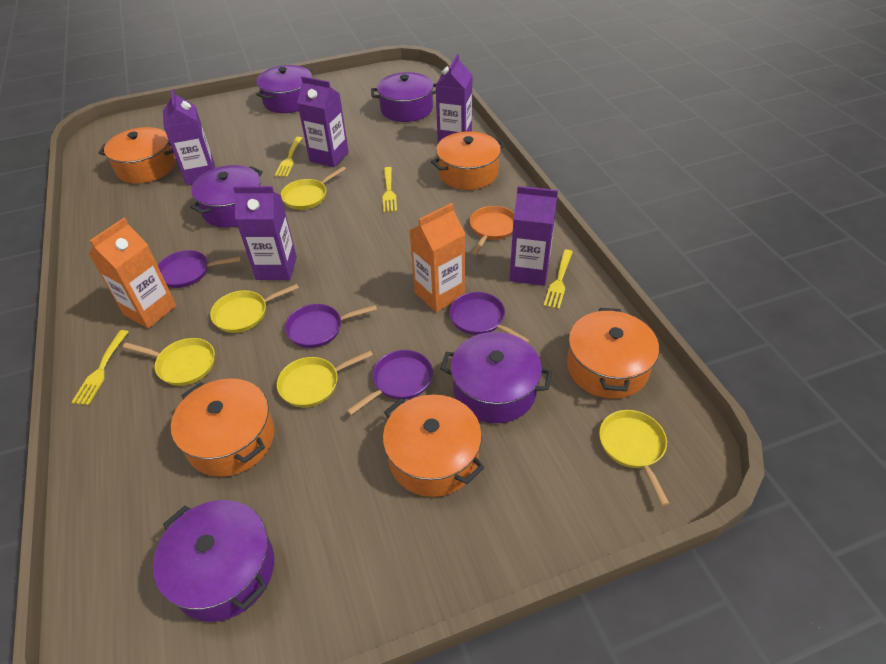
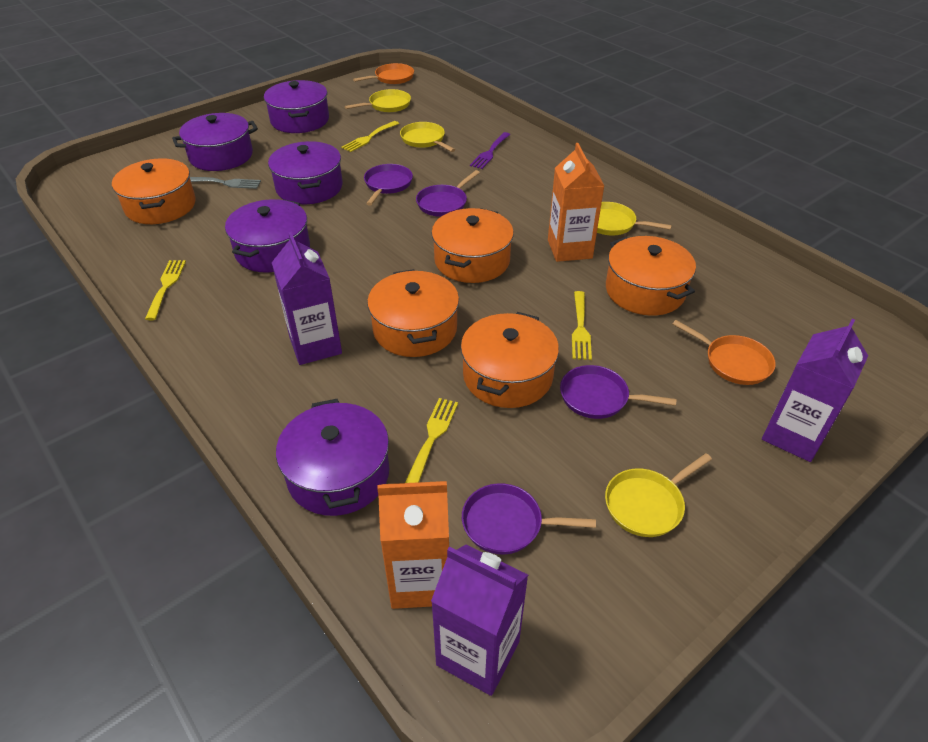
grey fork: 0 -> 1
orange pan: 1 -> 2
purple carton: 5 -> 3
purple fork: 0 -> 1
yellow pan: 5 -> 4

